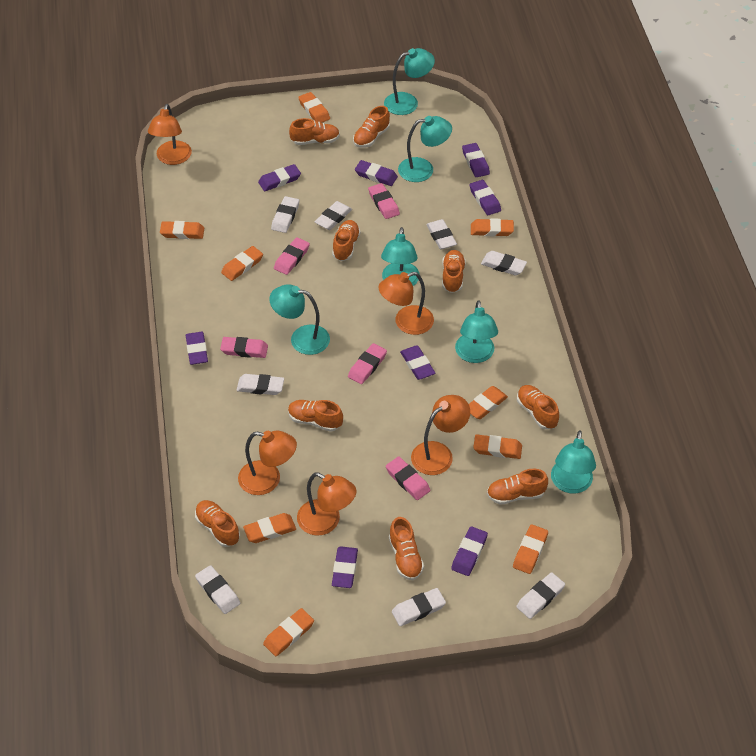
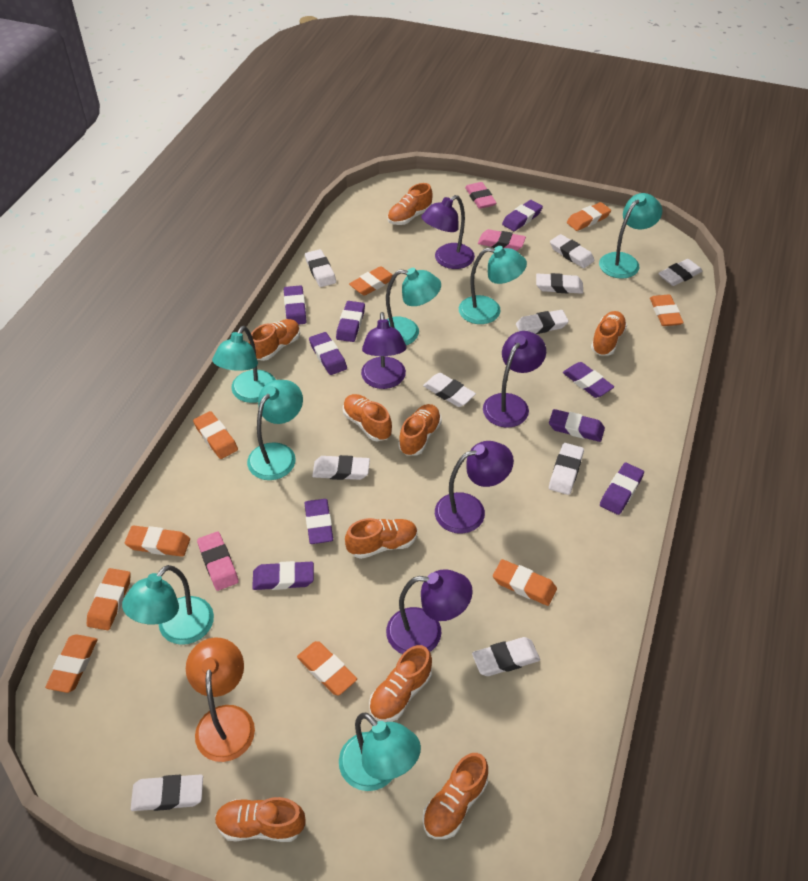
orange lamp: 5 -> 1
pink eraser: 5 -> 3
purple eraser: 8 -> 9
purple lamp: 0 -> 5
turquoise lamp: 6 -> 7
white eraser: 8 -> 10

